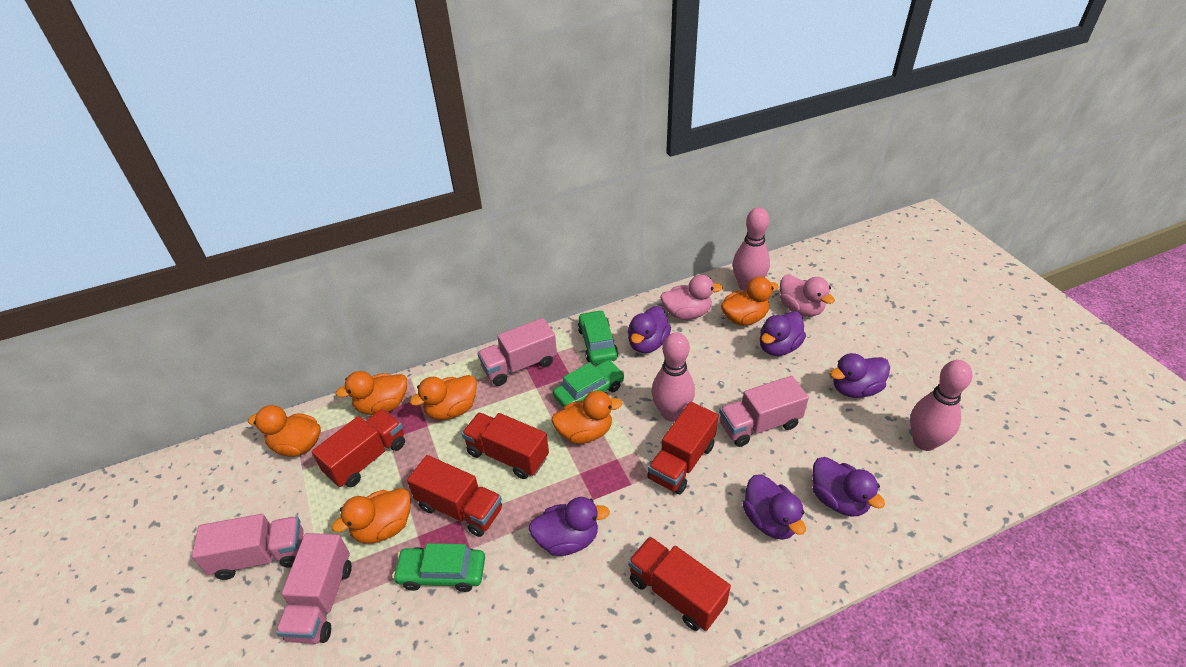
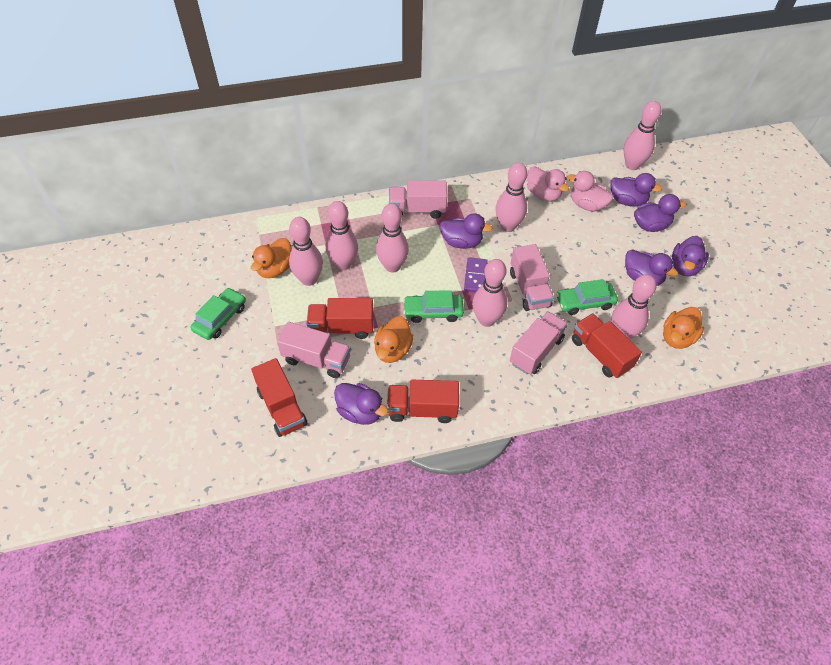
orange duck: 6 -> 3
pink bowling pin: 3 -> 7
purple domino: 0 -> 1
red truck: 5 -> 4

